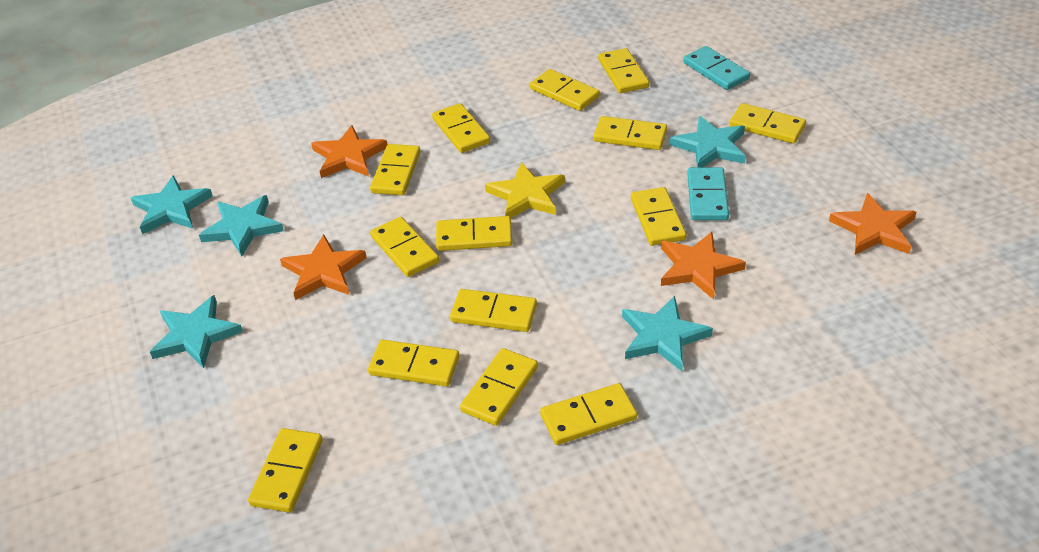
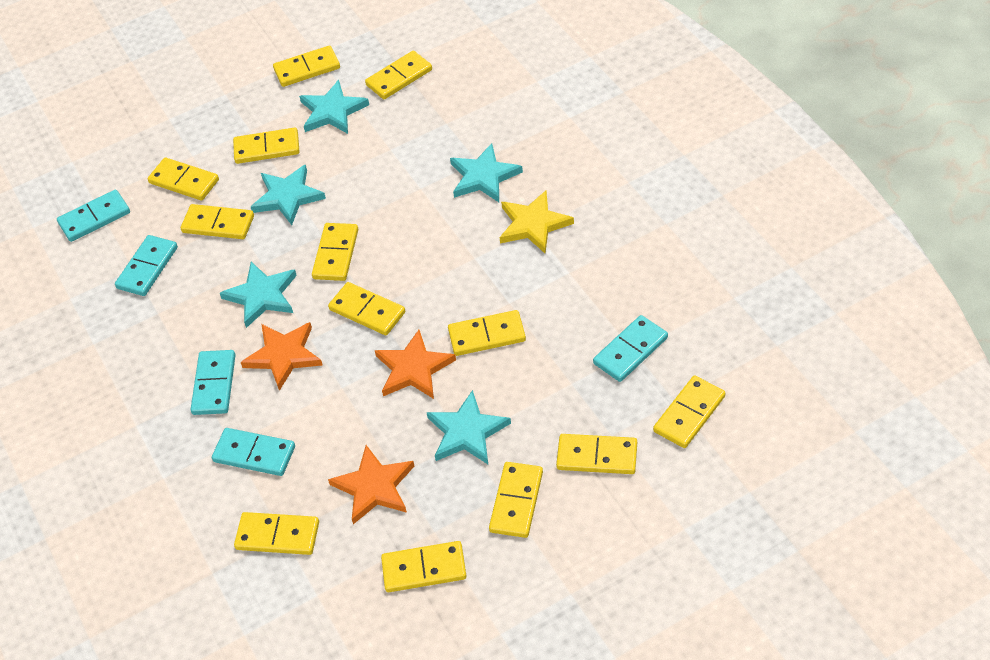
orange star: 4 -> 3
turquoise domino: 2 -> 5
yellow domino: 14 -> 13

